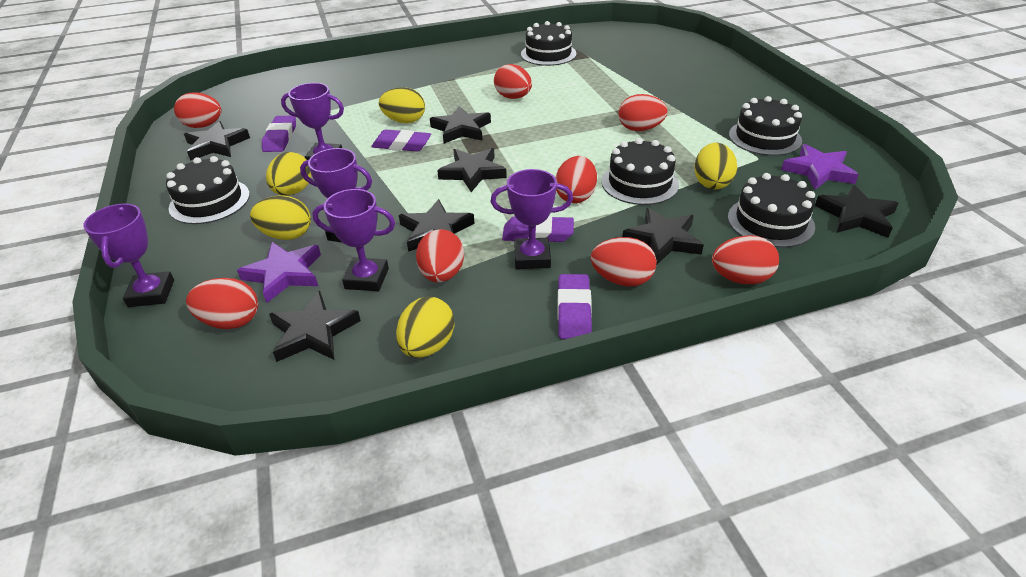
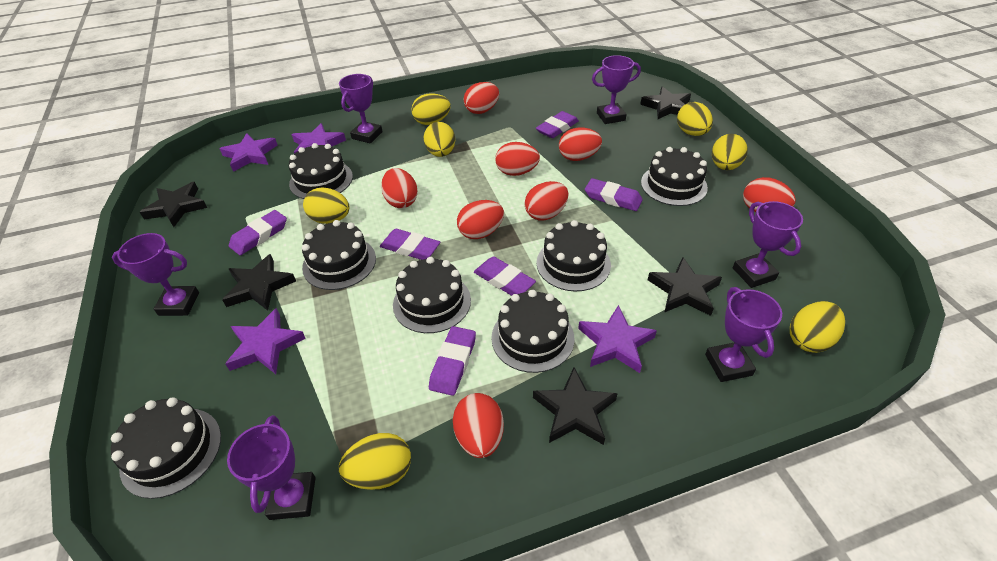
black cake: 5 -> 7
black star: 7 -> 5
purple eraser: 4 -> 6
purple star: 2 -> 4
purple trophy: 5 -> 6
yellow egg: 5 -> 7

